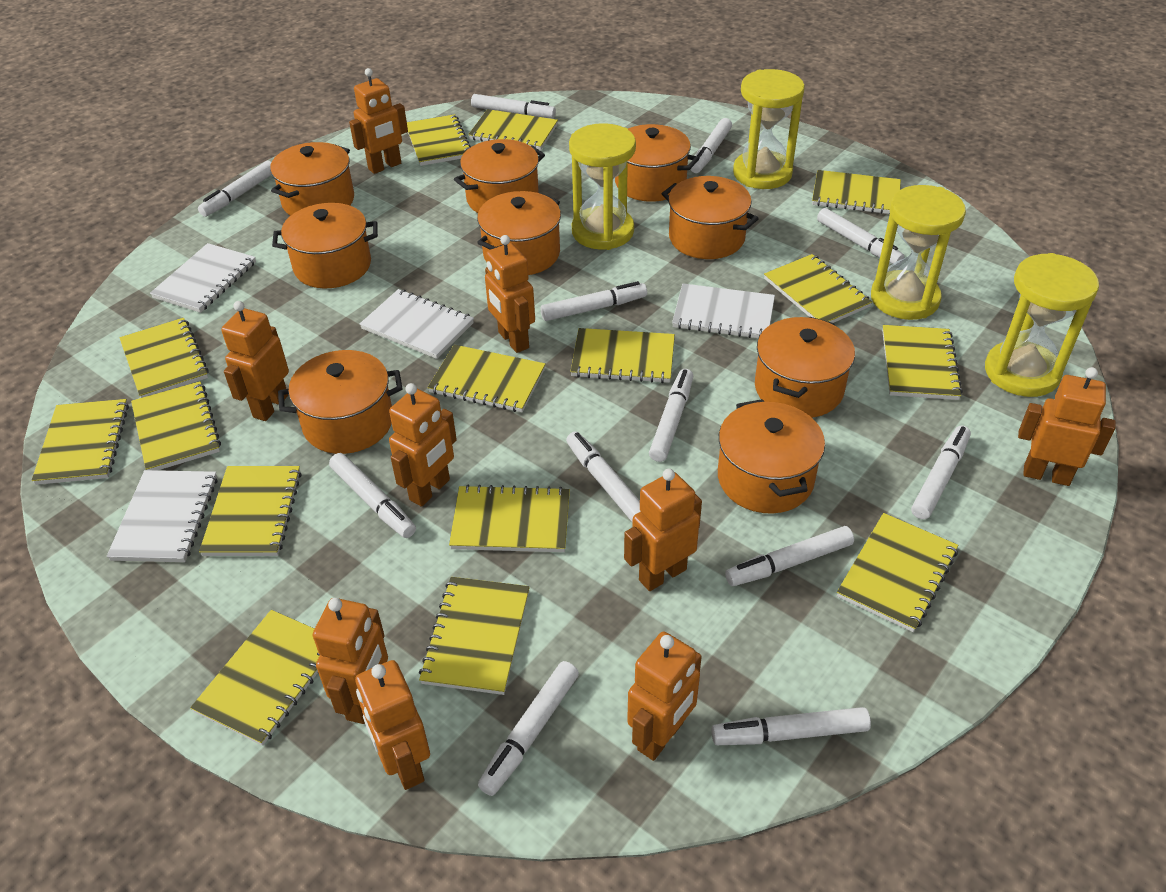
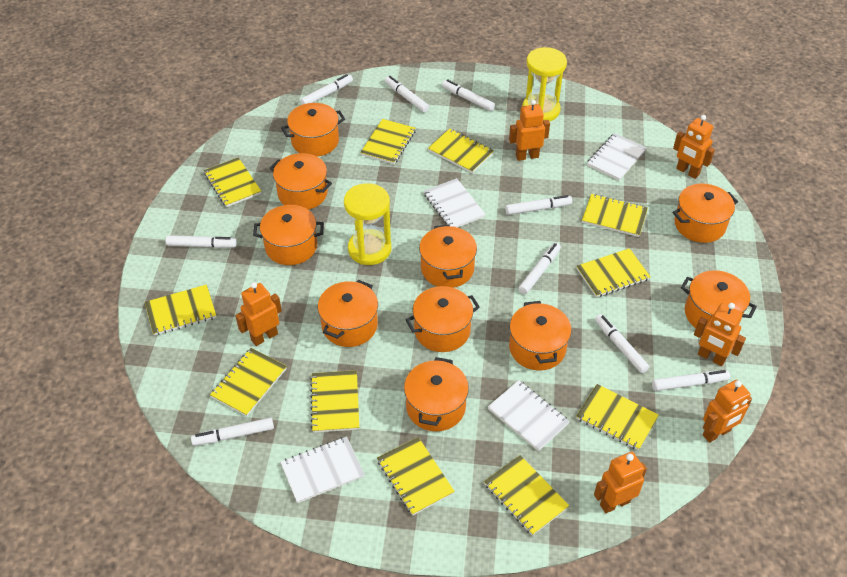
orange pot: 9 -> 10
orange robot: 9 -> 6
white marker: 12 -> 9
yellow hourglass: 4 -> 2
yellow notebook: 15 -> 11

